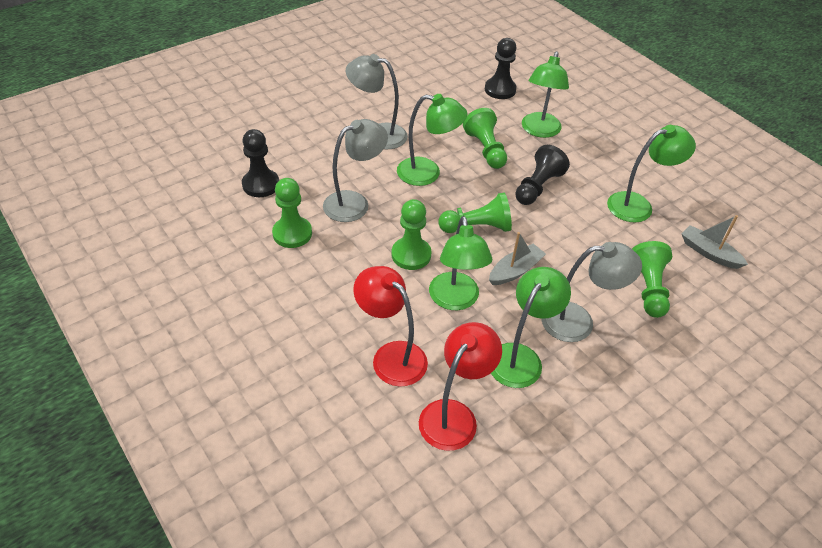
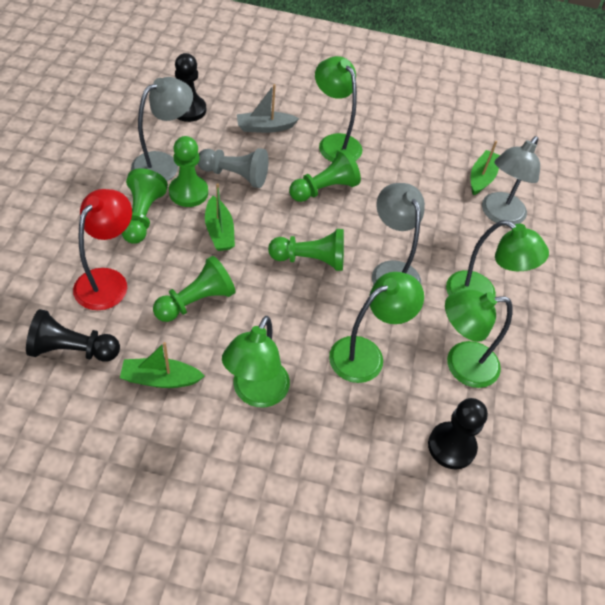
green boat: 0 -> 3
grey boat: 2 -> 1
grey pawn: 0 -> 1
red lamp: 2 -> 1

